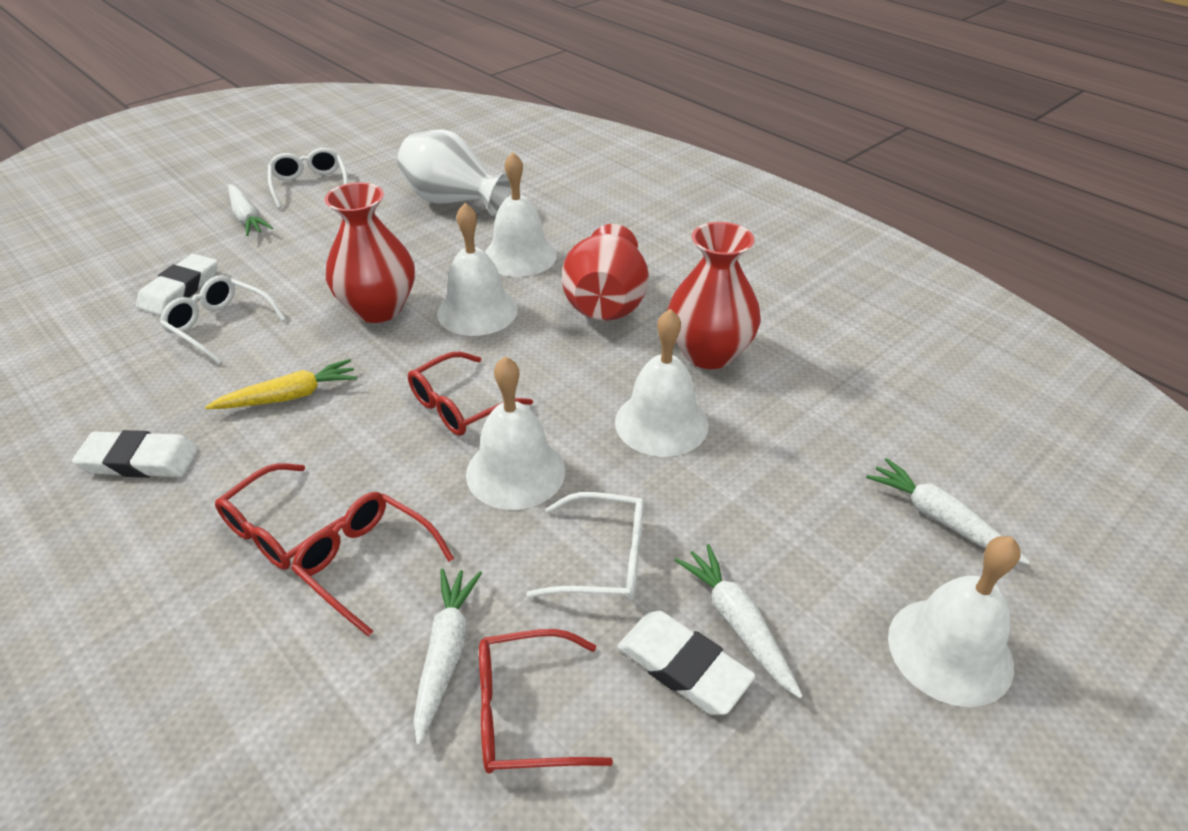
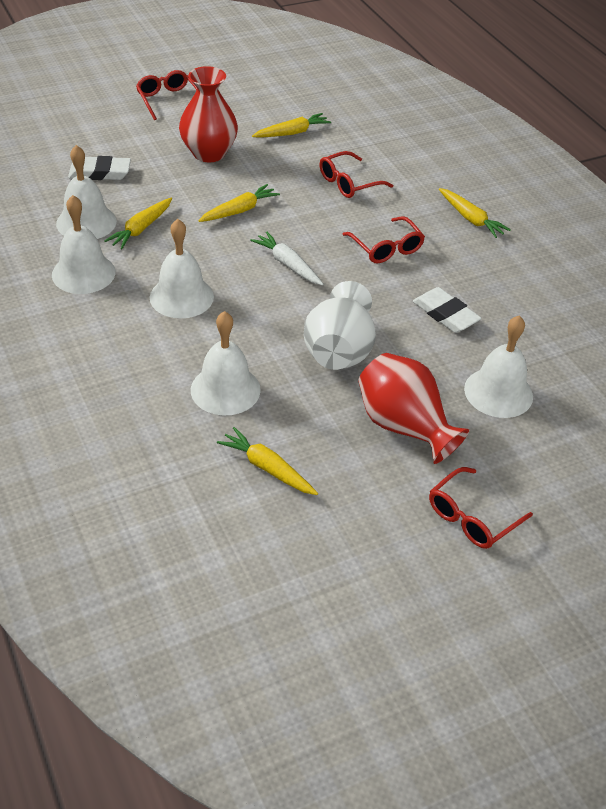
red vase: 3 -> 2
white carrot: 4 -> 1
white eraser: 3 -> 2
white glasses: 3 -> 0
yellow carrot: 1 -> 5

